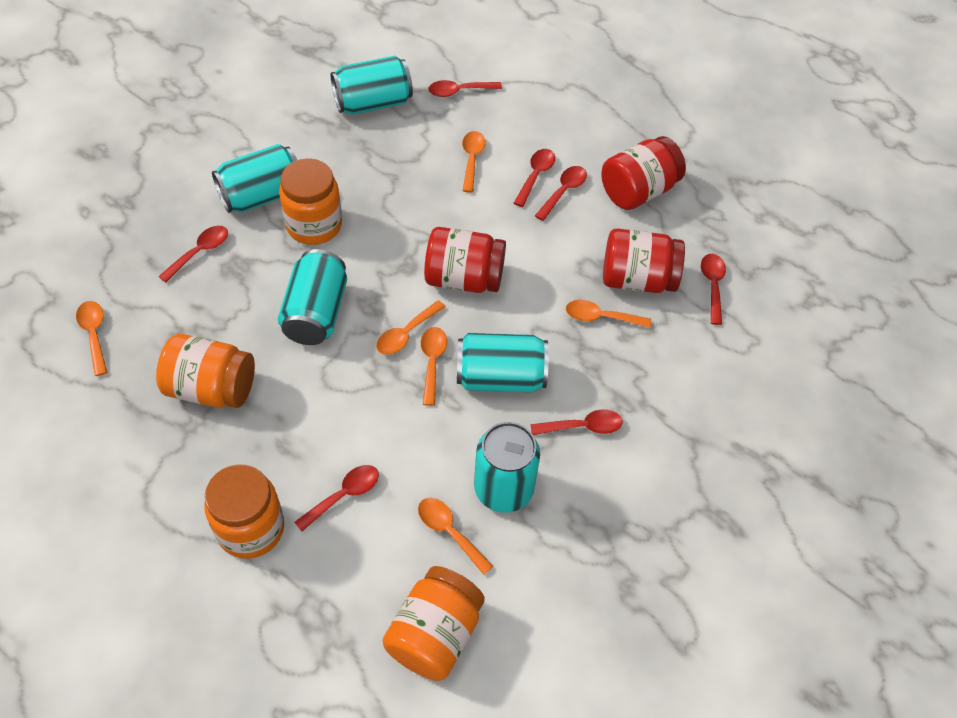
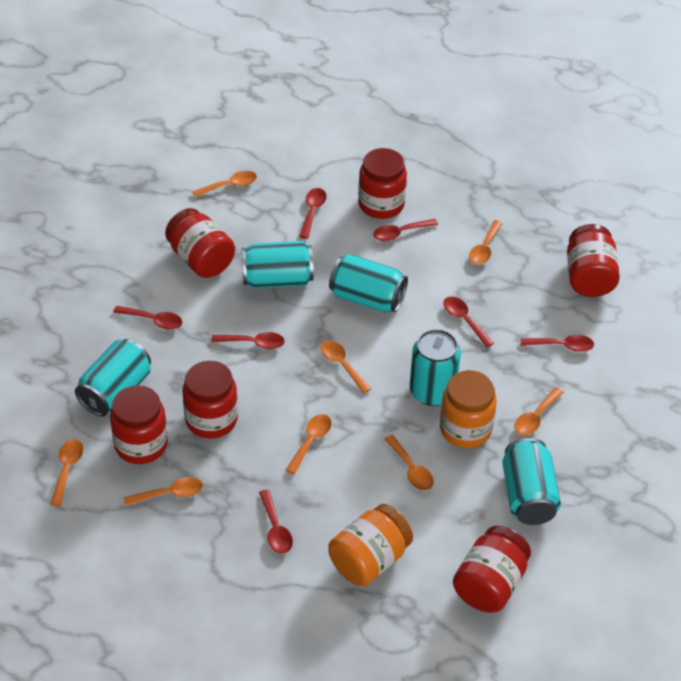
orange jar: 4 -> 2
orange spoon: 6 -> 8
red jar: 3 -> 6

